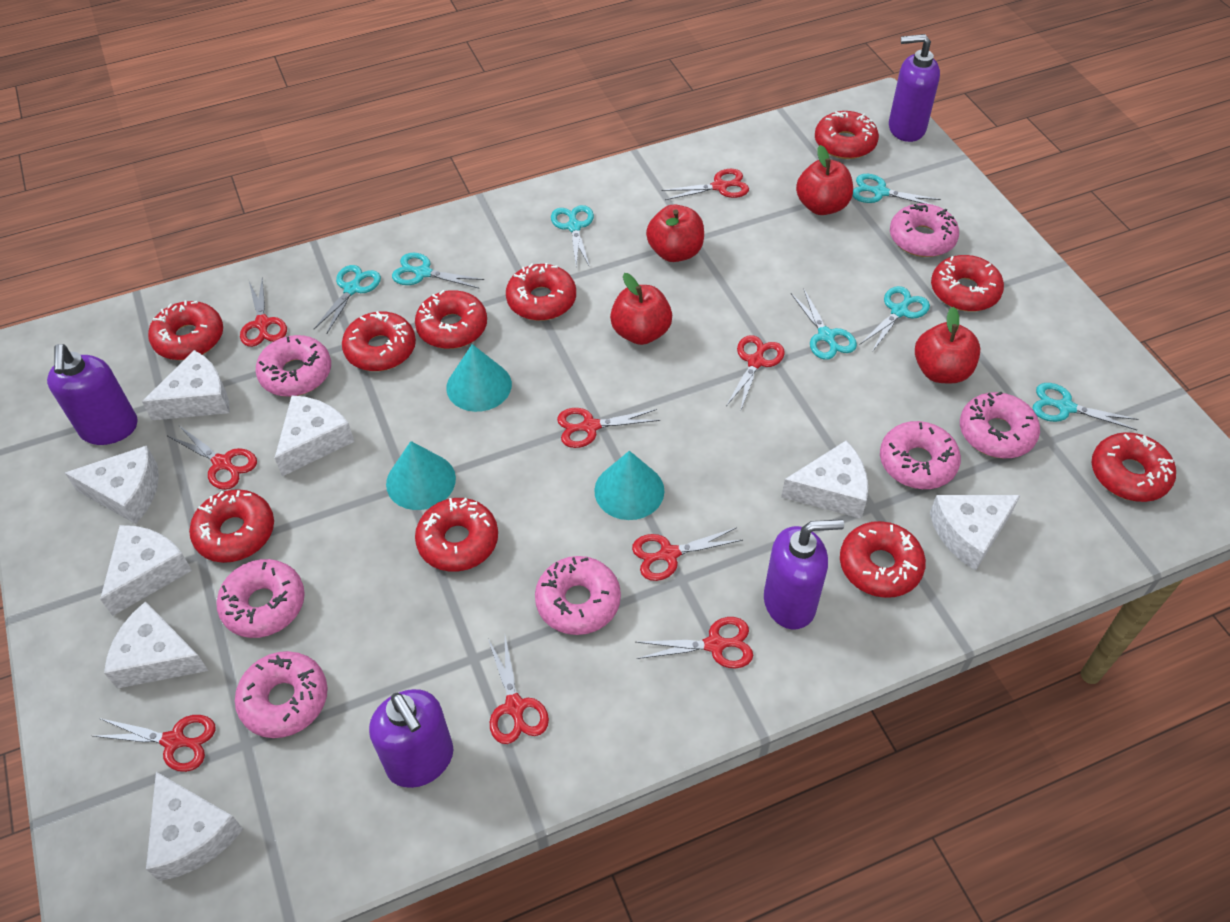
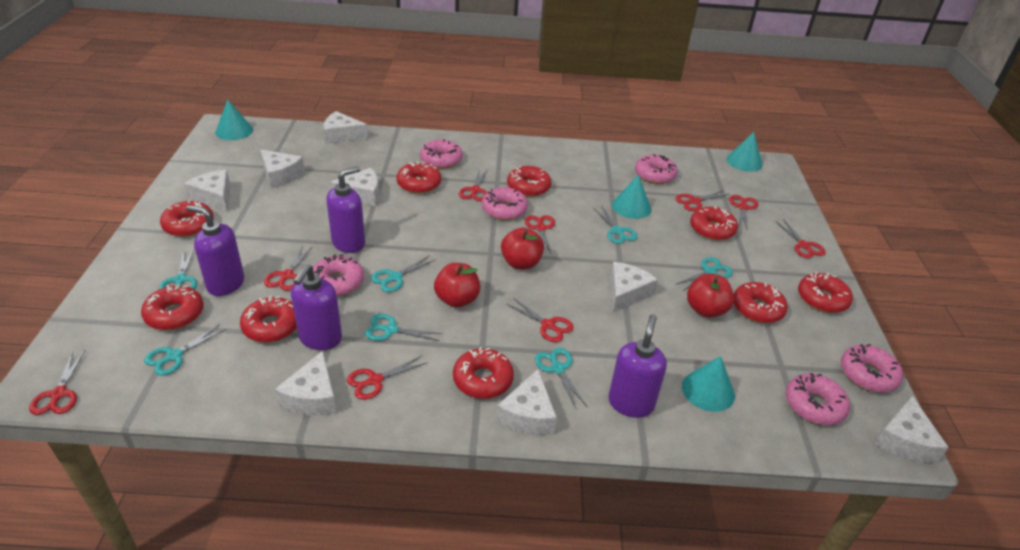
pink donut: 7 -> 6
red apple: 4 -> 3
red donut: 10 -> 9
turquoise cone: 3 -> 4

